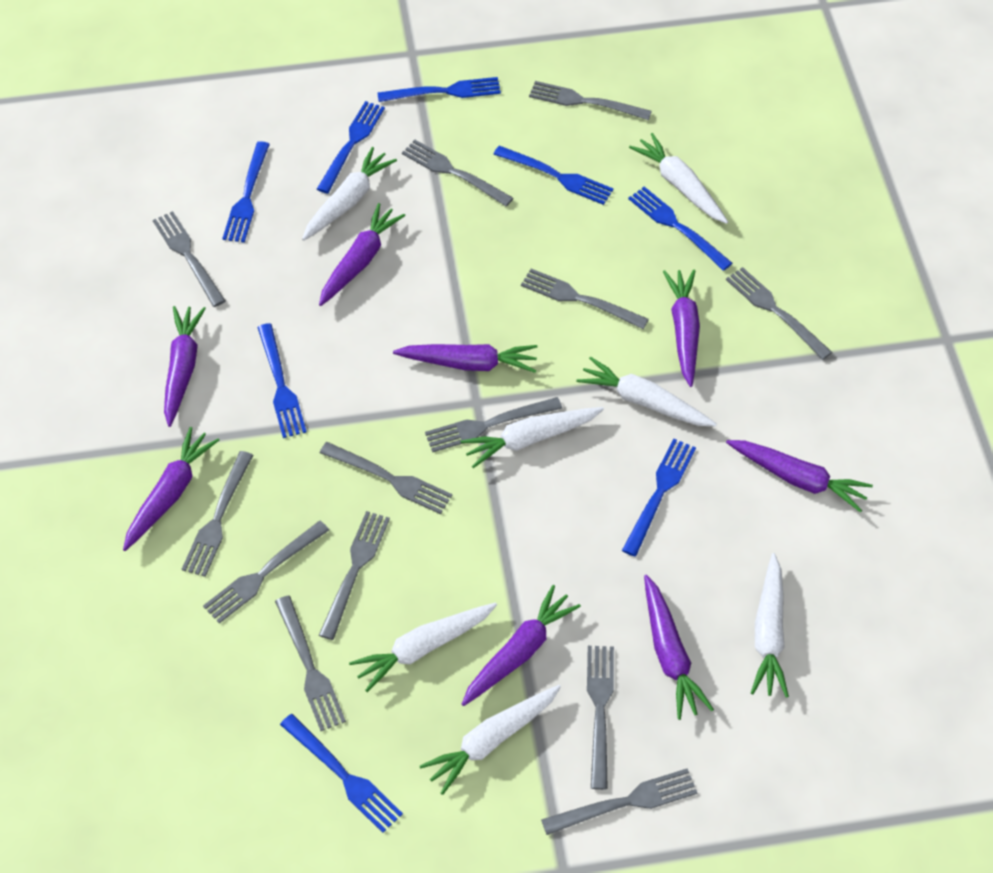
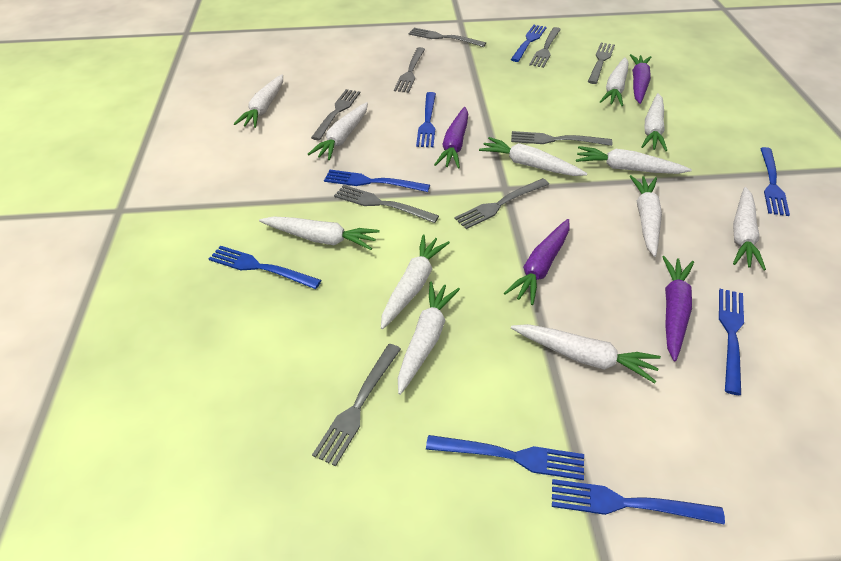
grey fork: 13 -> 9
purple carrot: 8 -> 4
white carrot: 7 -> 12

